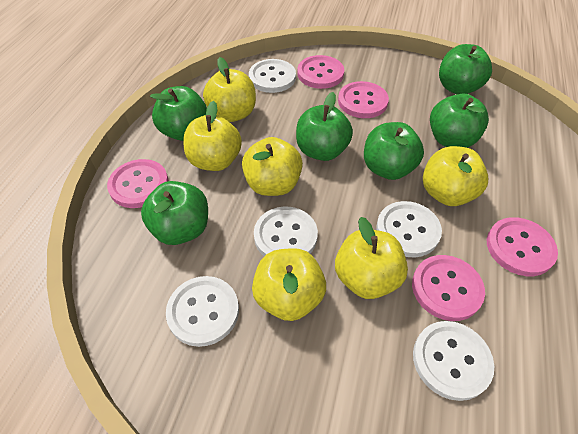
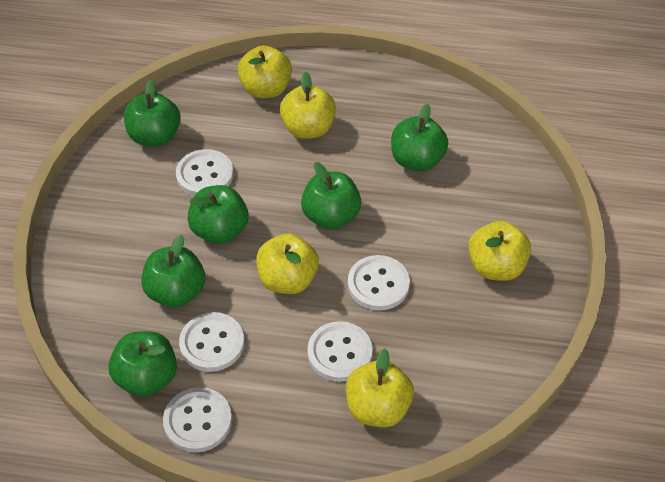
pink button: 5 -> 0
yellow apple: 6 -> 5

